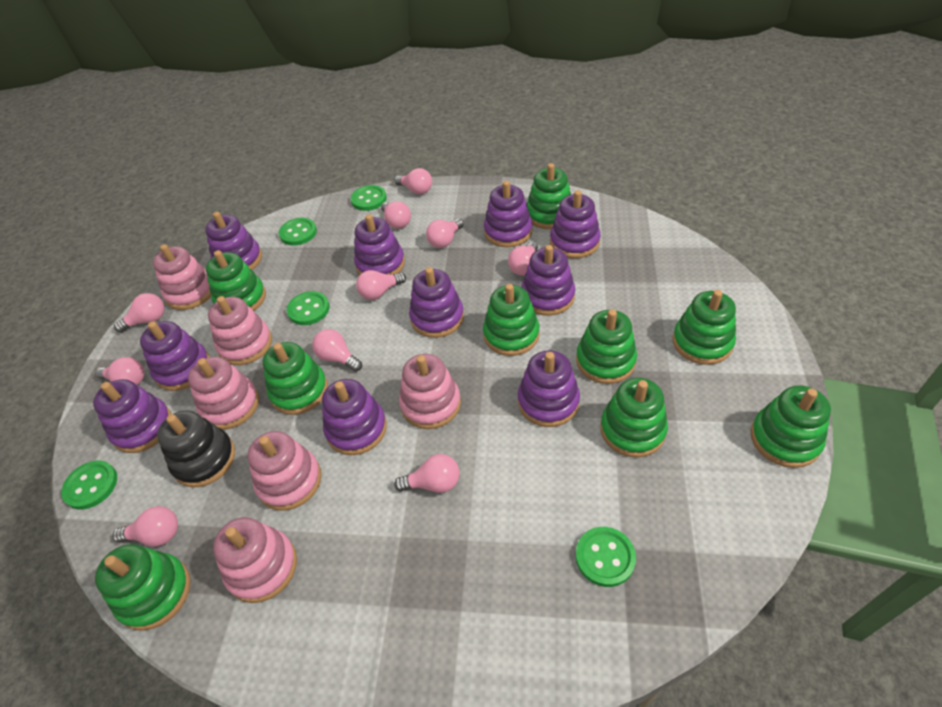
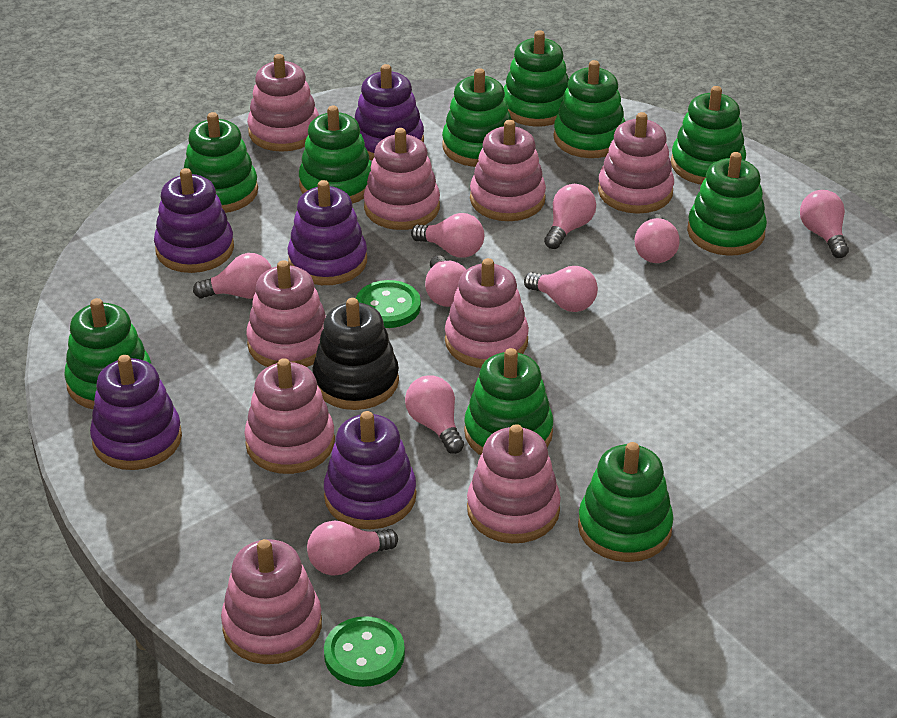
green button: 5 -> 2
green stacking toy: 9 -> 10
pink light bulb: 10 -> 9
pink stacking toy: 6 -> 9
purple stacking toy: 10 -> 5

